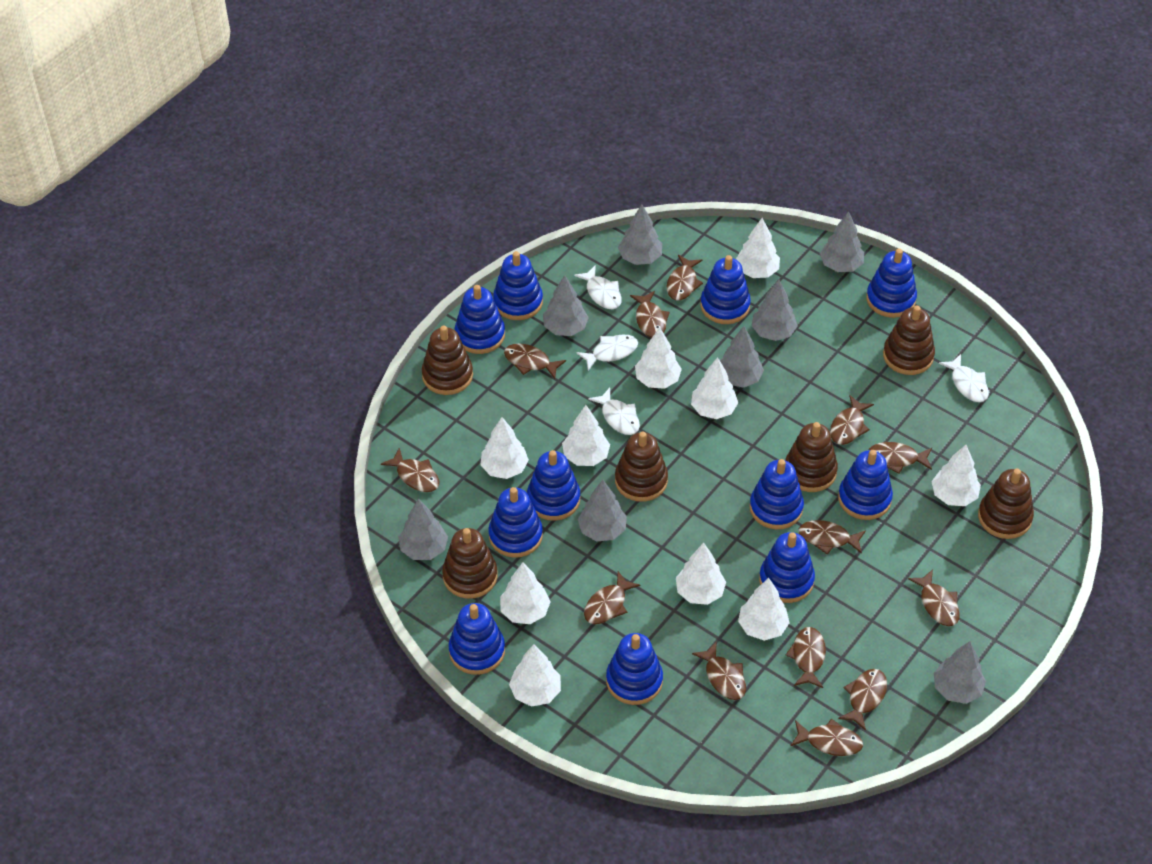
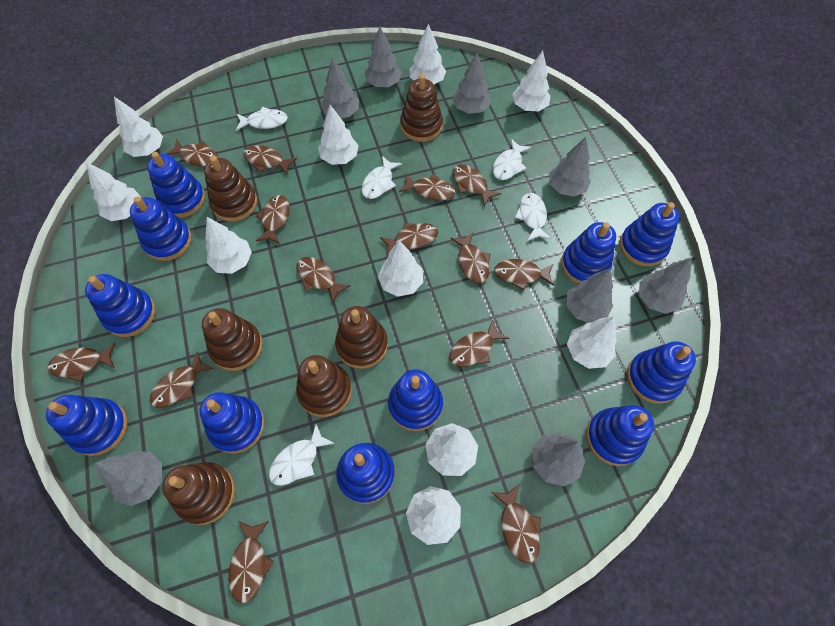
brown fish: 13 -> 14
white fish: 4 -> 5

